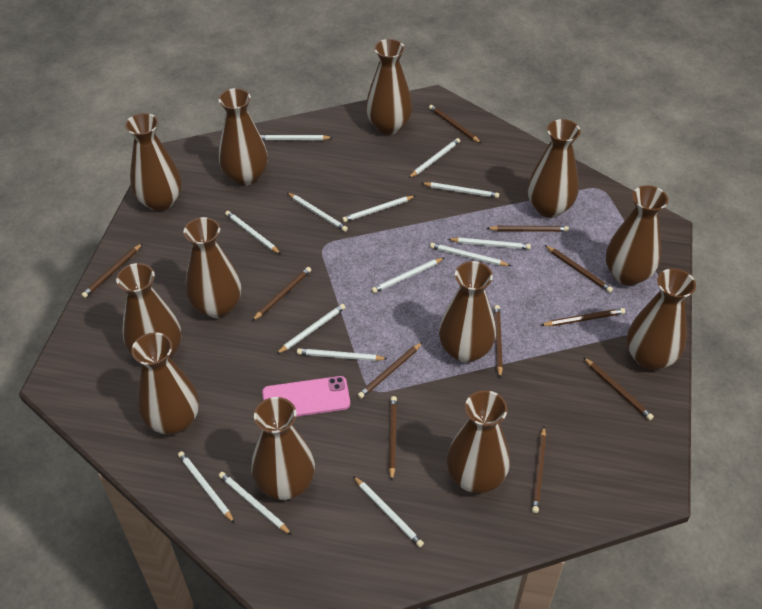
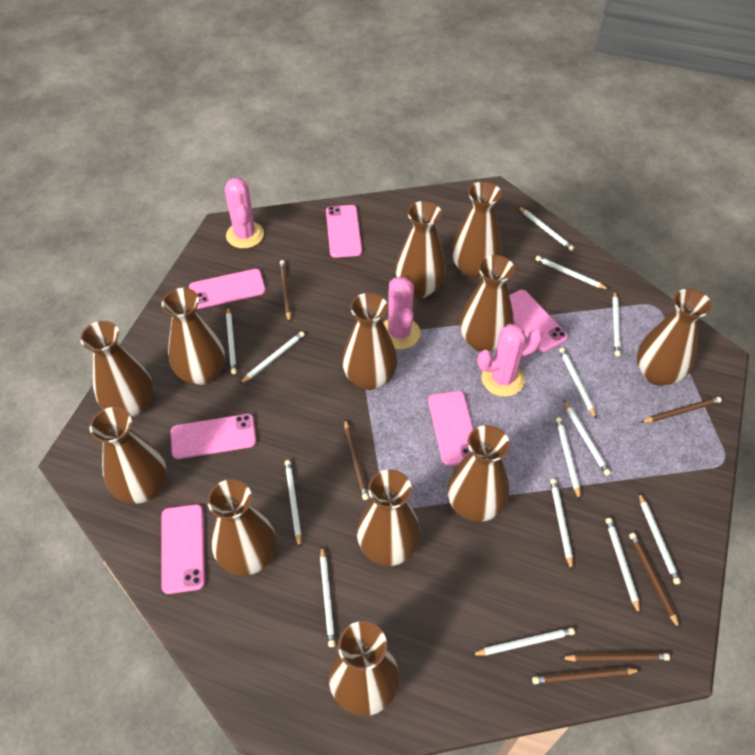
brown pencil: 11 -> 6
pink cactus: 0 -> 3
pink phone: 1 -> 6

